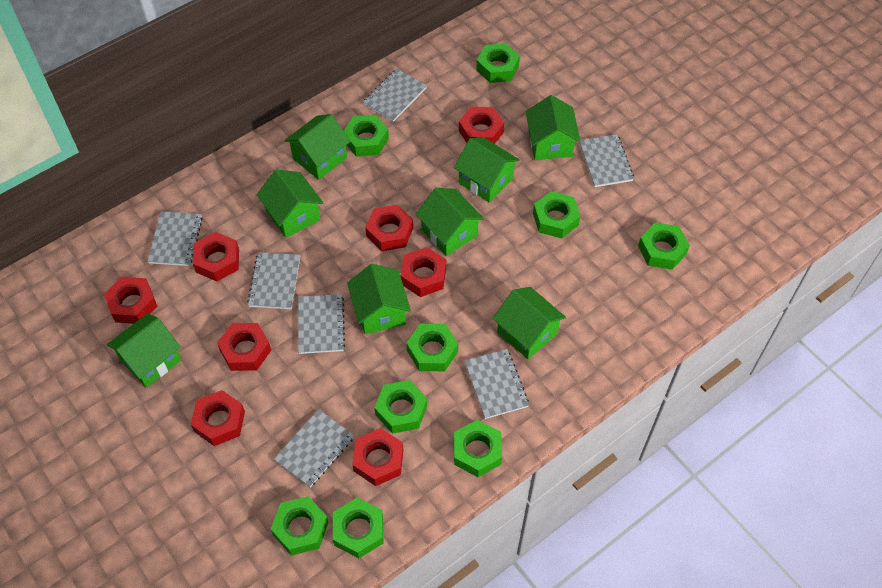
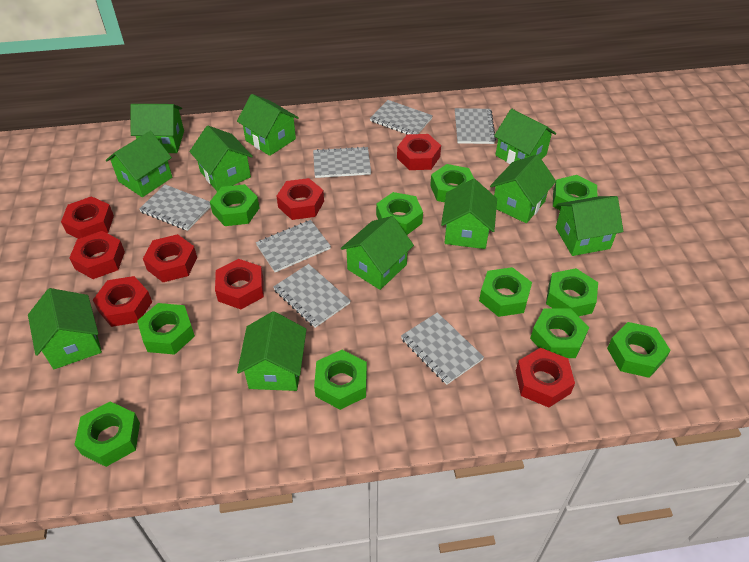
green house: 8 -> 11
green nut: 9 -> 11

